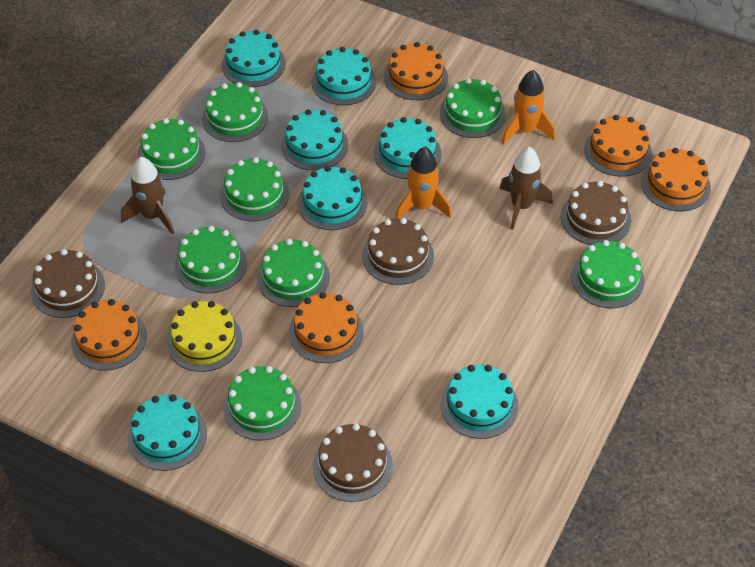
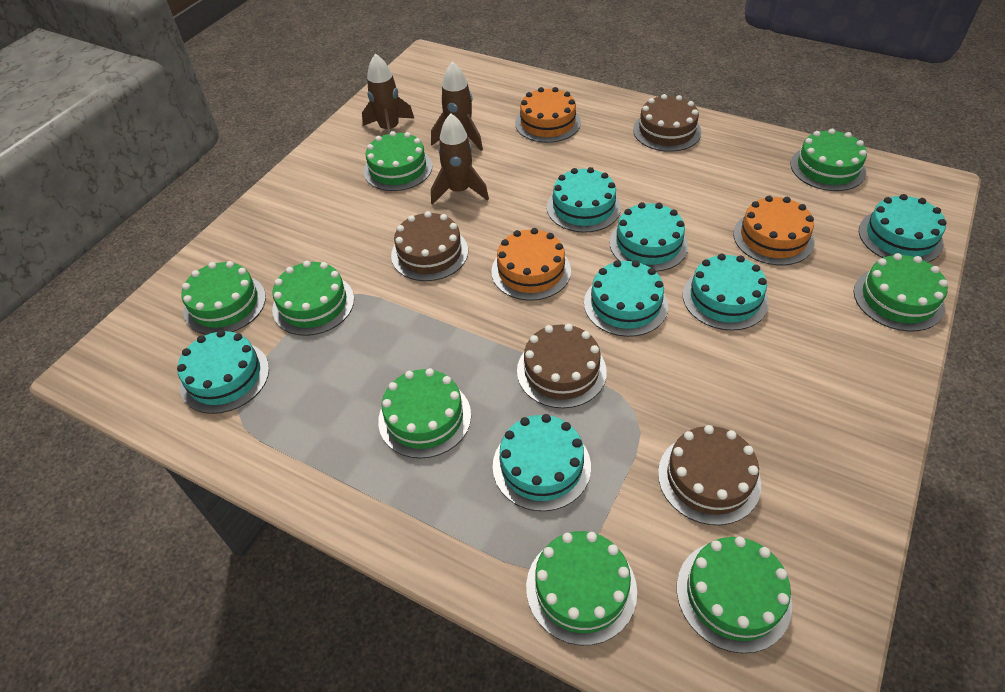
brown rocket: 2 -> 3
orange cake: 5 -> 3
orange rocket: 2 -> 0
yellow cake: 1 -> 0

